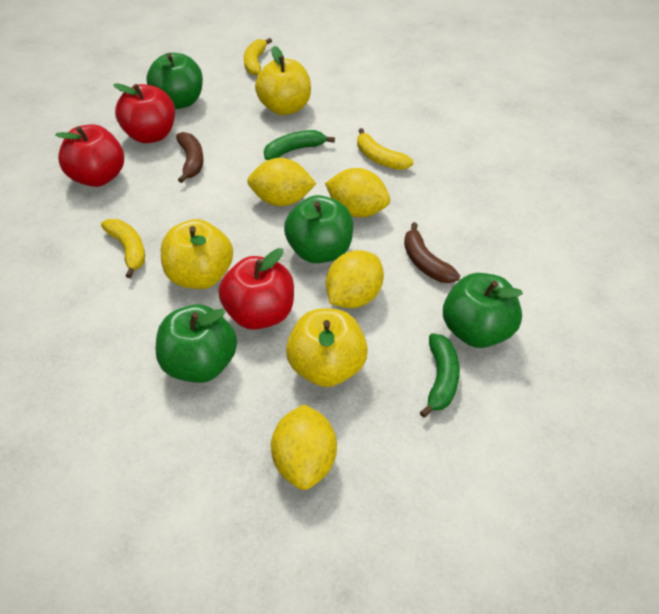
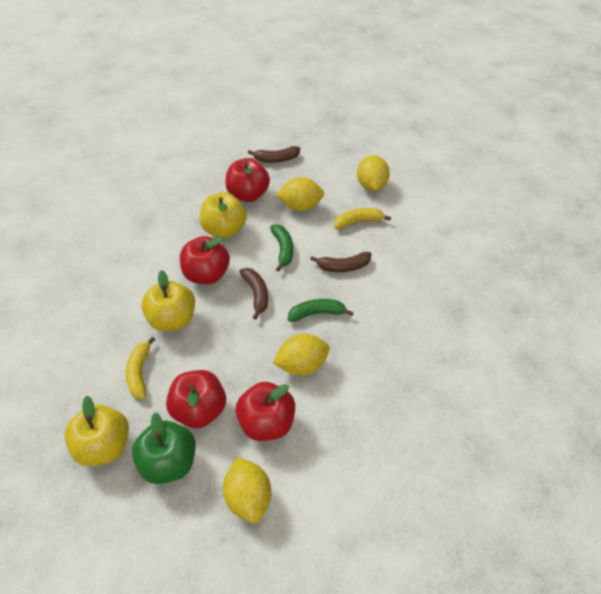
brown banana: 2 -> 3
green apple: 4 -> 1
red apple: 3 -> 4
yellow banana: 3 -> 2

